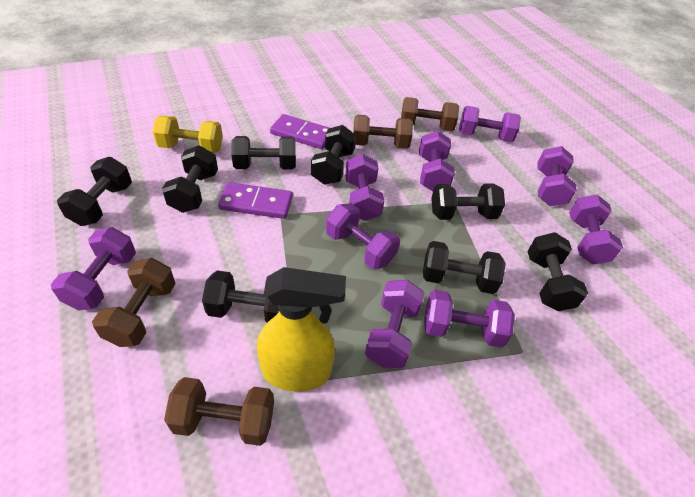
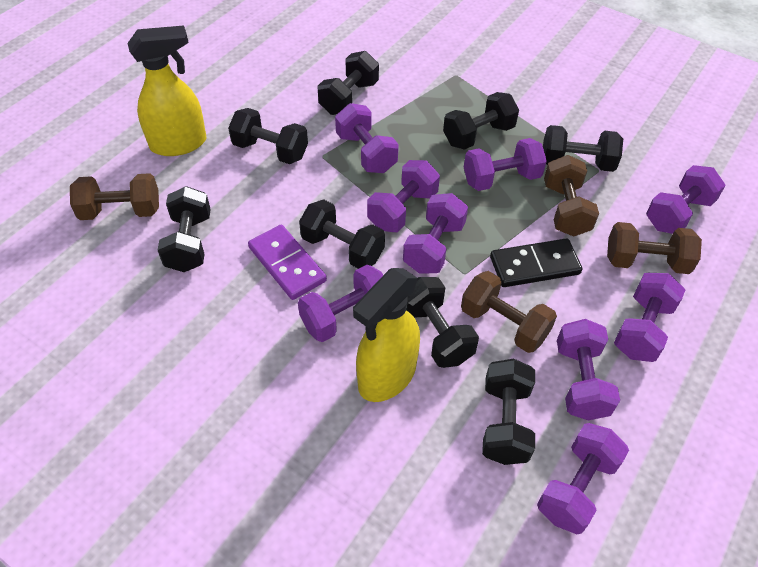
black domino: 0 -> 1
purple domino: 2 -> 1
yellow dumbbell: 1 -> 0
yellow spray bottle: 1 -> 2

